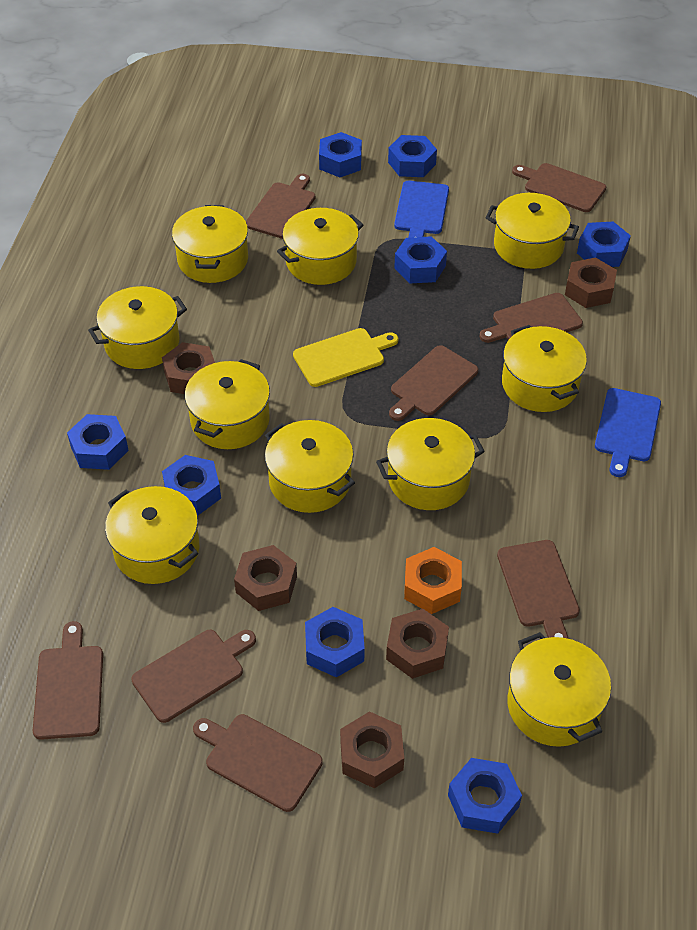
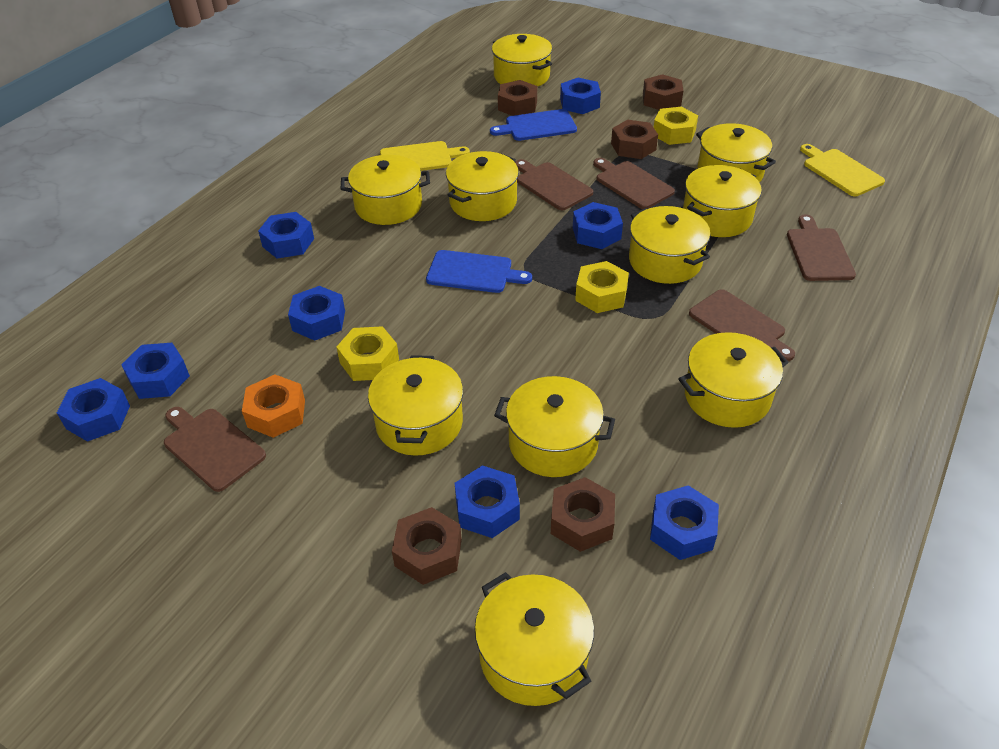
brown cutting board: 8 -> 5
yellow cutting board: 1 -> 2
yellow nut: 0 -> 3

